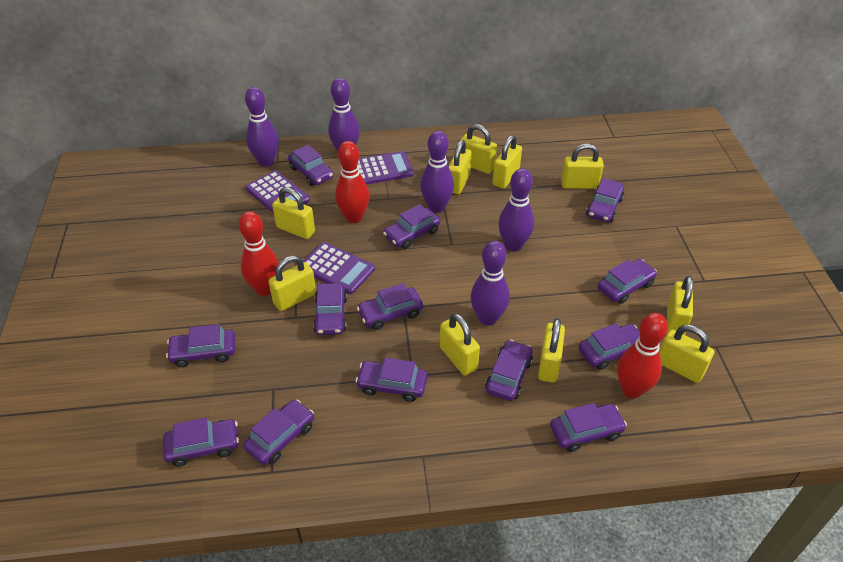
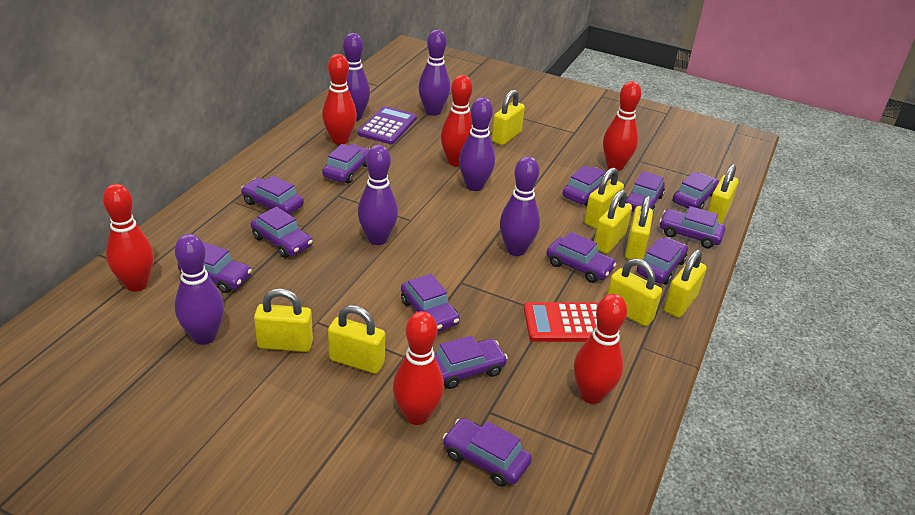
purple bowling pin: 5 -> 6
purple calculator: 3 -> 1
red bowling pin: 3 -> 6
red calculator: 0 -> 1
yellow padlock: 10 -> 9

